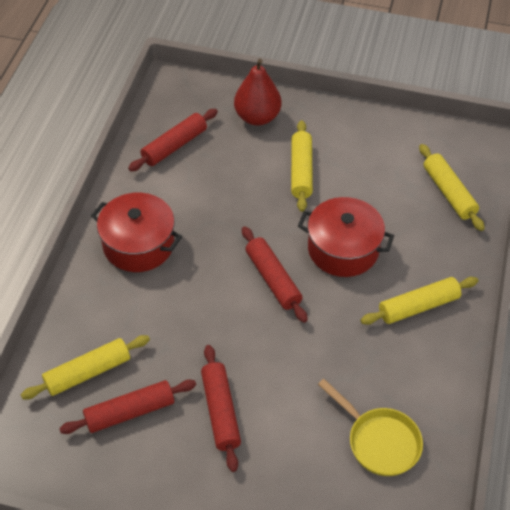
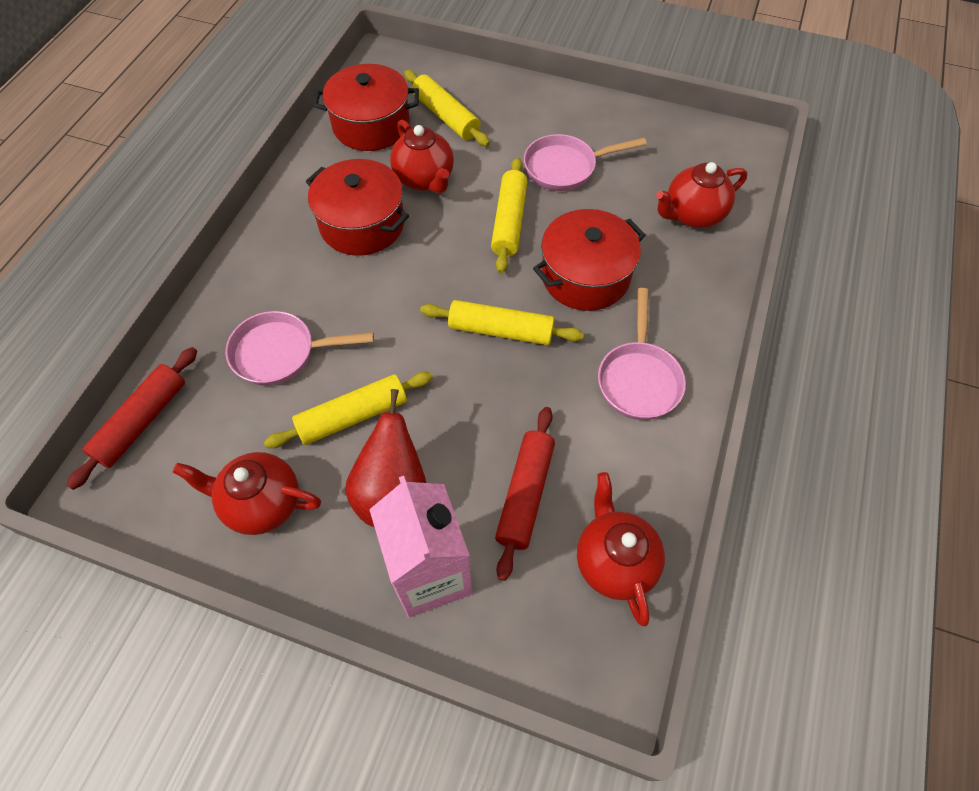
pink carton: 0 -> 1
pink pan: 0 -> 3
red pot: 2 -> 3
red rolling pin: 4 -> 2
red teapot: 0 -> 4
yellow pan: 1 -> 0

